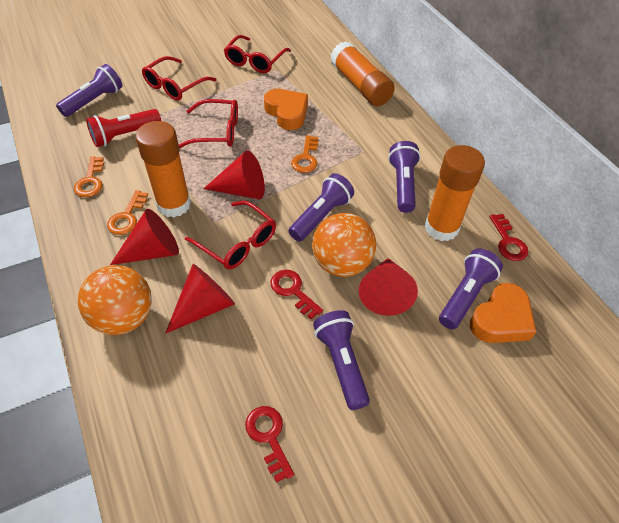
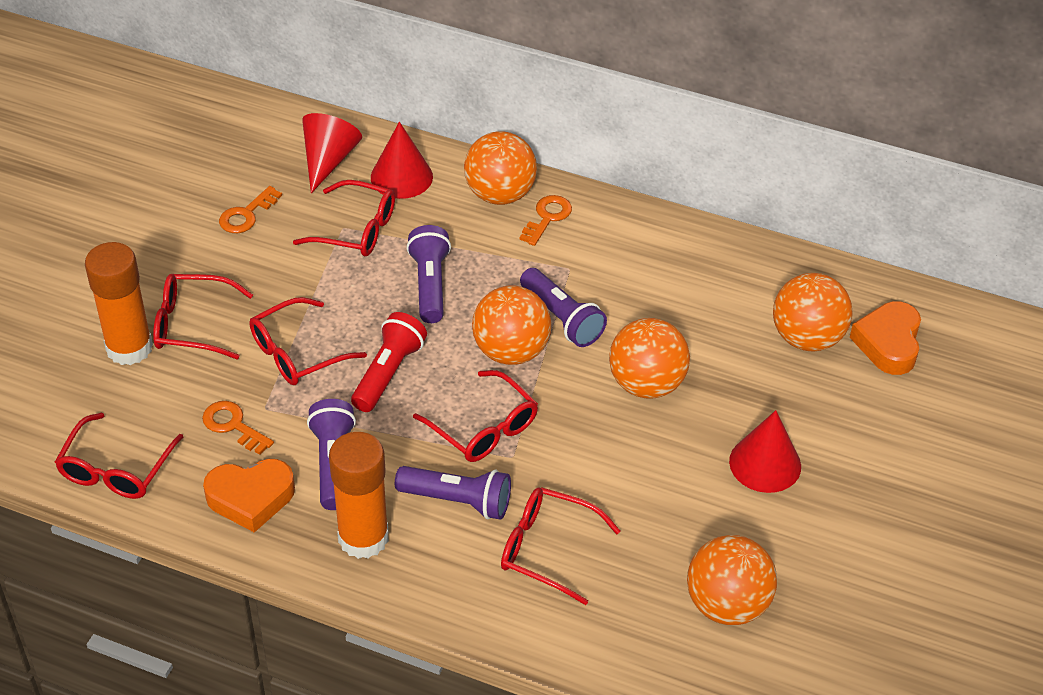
orange ball: 2 -> 5
orange glue stick: 3 -> 2
purple flashlight: 5 -> 4
red cone: 4 -> 3
red glasses: 4 -> 6
red key: 3 -> 0

